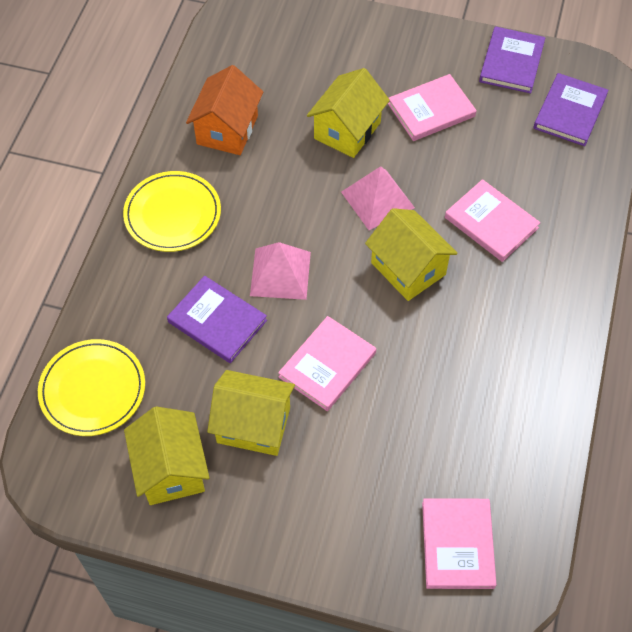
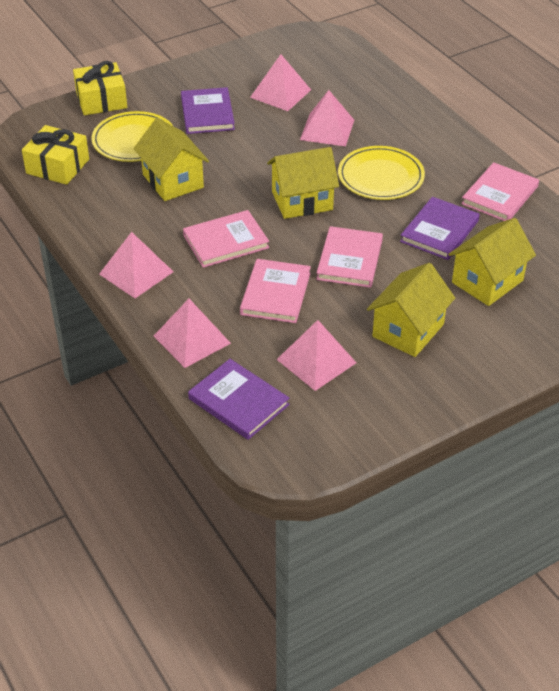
orange house: 1 -> 0
pink pyramid: 2 -> 5
yellow gift: 0 -> 2

